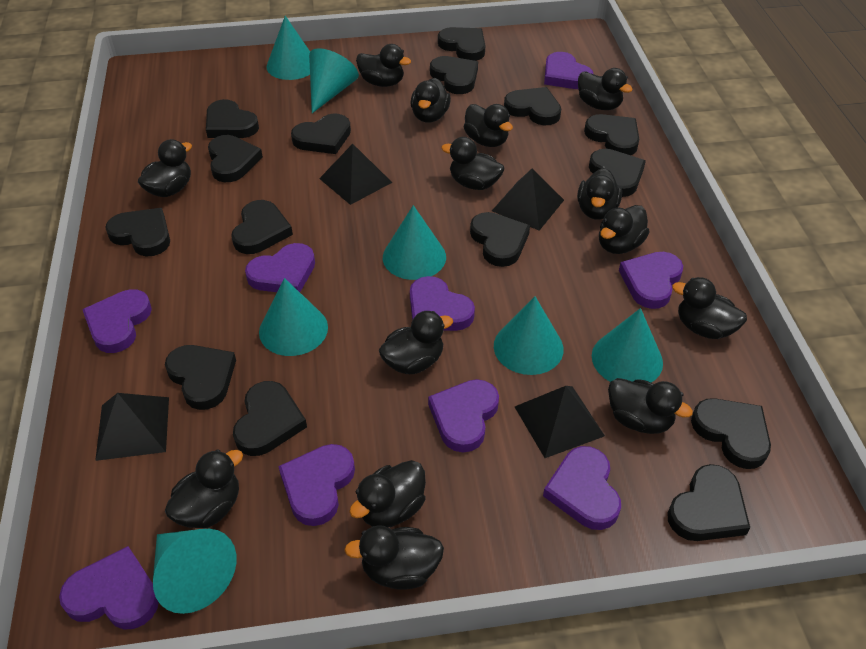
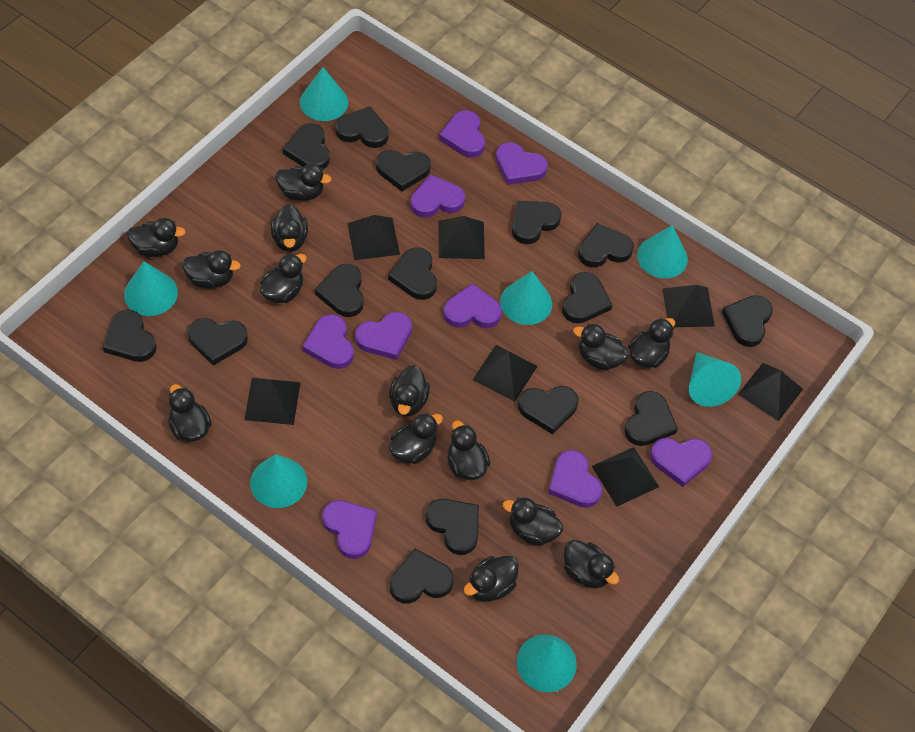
black pyramid: 4 -> 7

